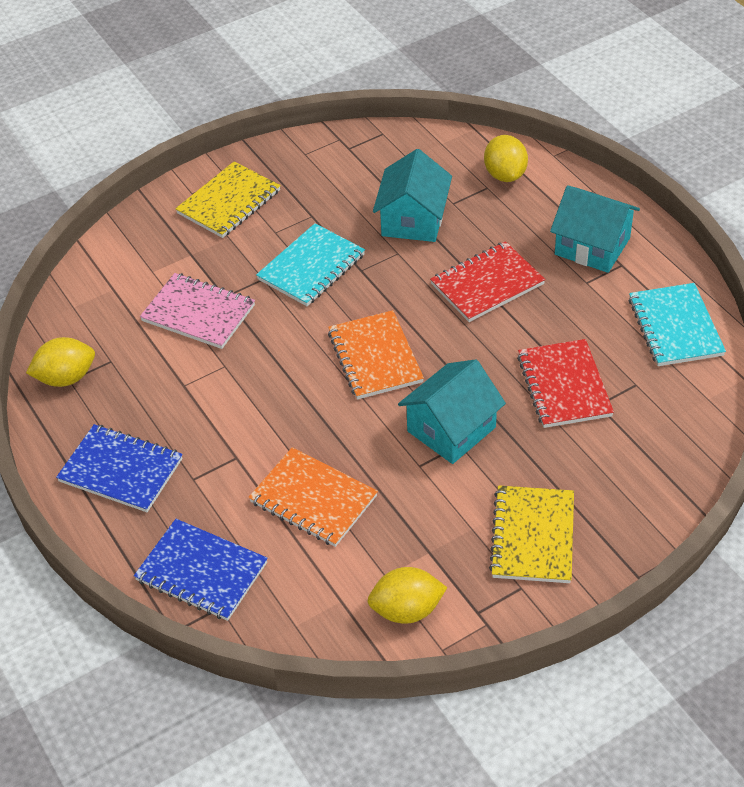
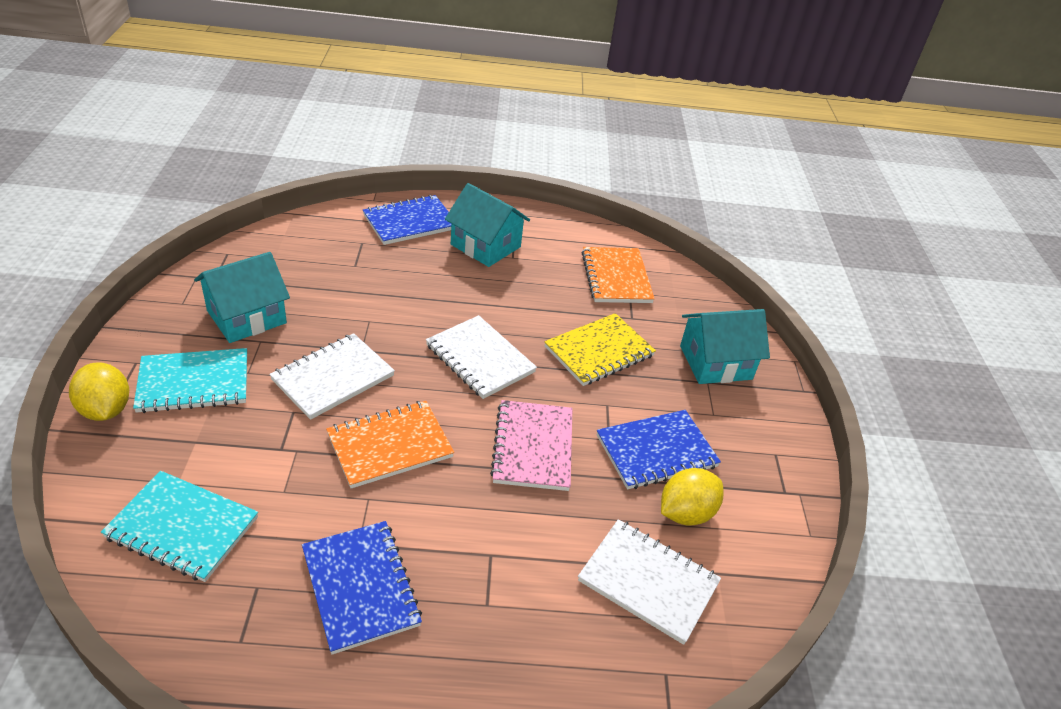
blue notebook: 2 -> 3
red notebook: 2 -> 0
white notebook: 0 -> 3
yellow lemon: 3 -> 2
yellow notebook: 2 -> 1

